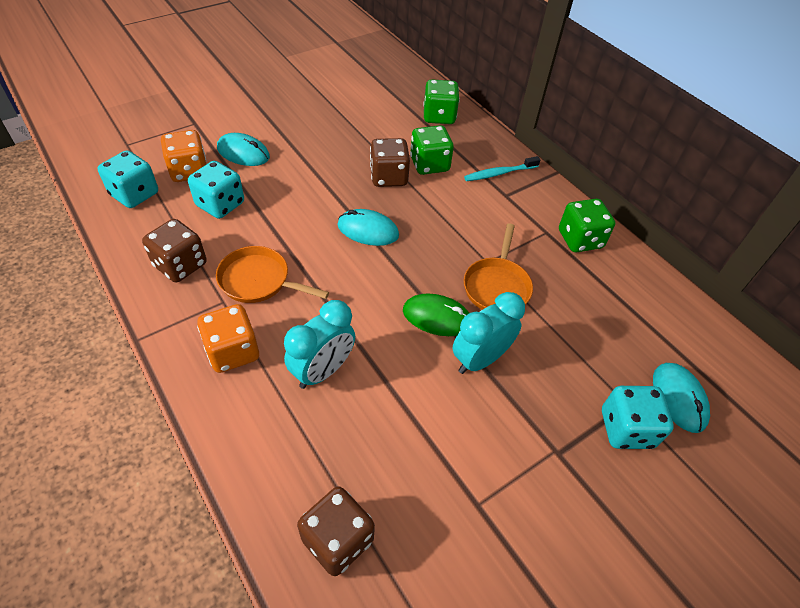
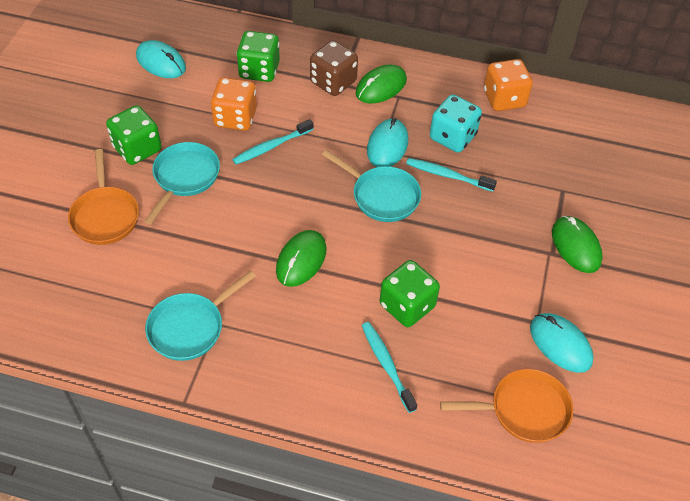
brown dice: 3 -> 1
green mouse: 1 -> 3
turquoise clock: 2 -> 0
turquoise dice: 3 -> 1
turquoise pan: 0 -> 3
turquoise toothbrush: 1 -> 3

